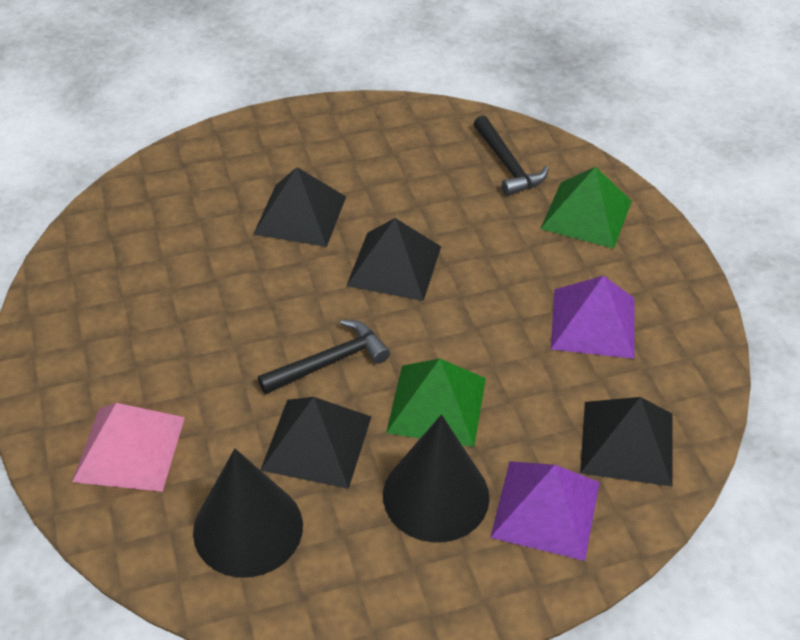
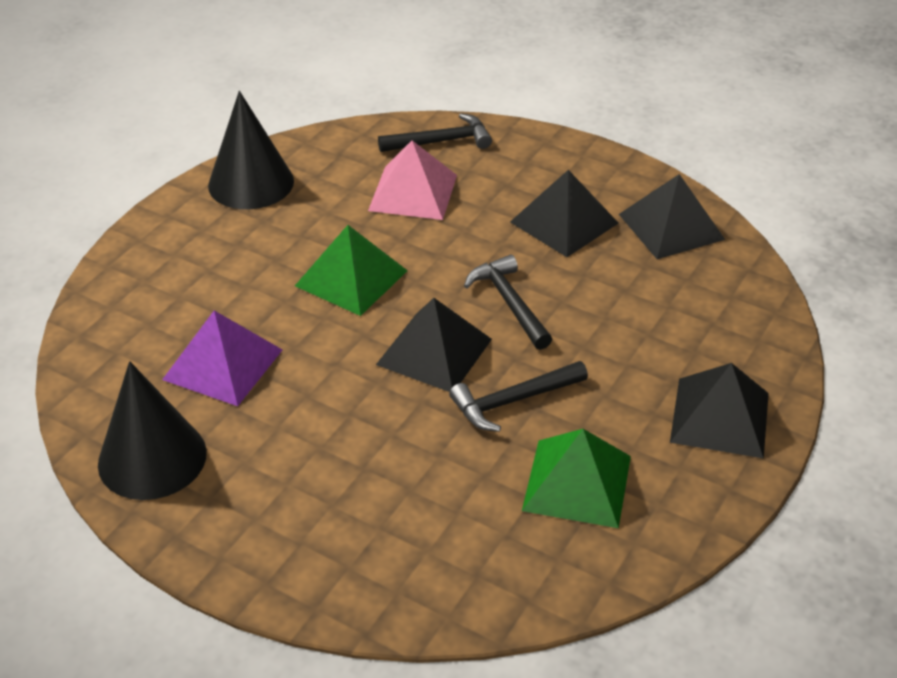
black hammer: 2 -> 3
purple pyramid: 2 -> 1

